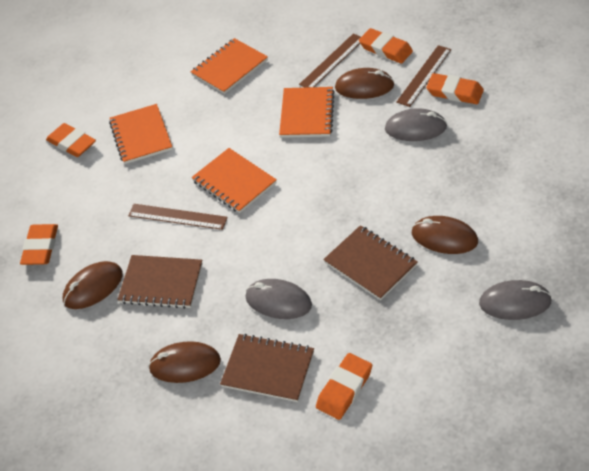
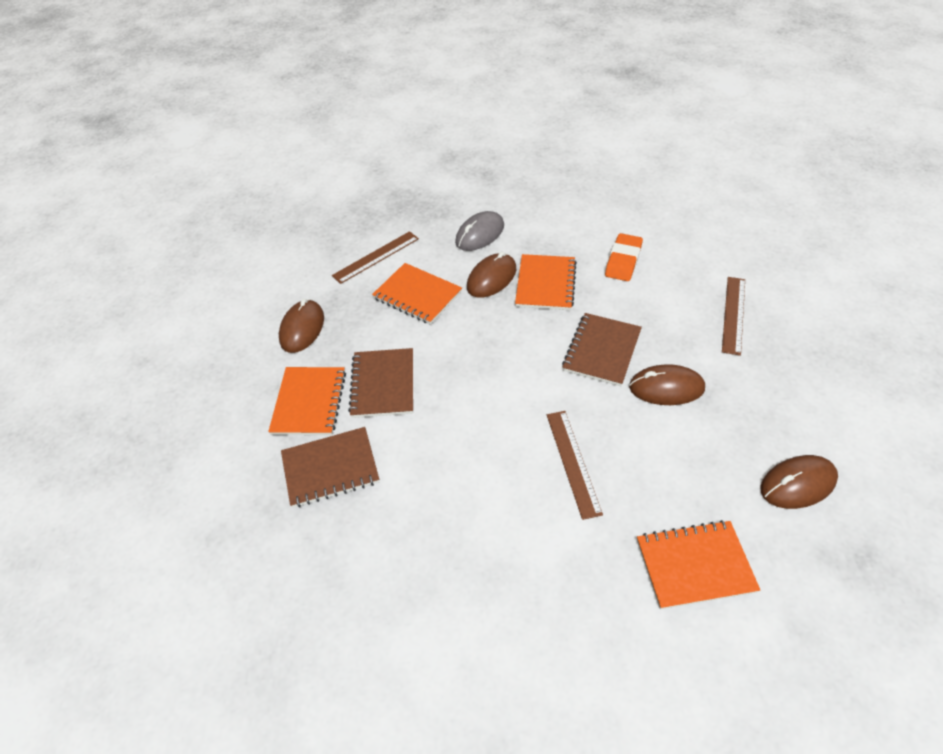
grey mouse: 3 -> 1
orange eraser: 5 -> 1

